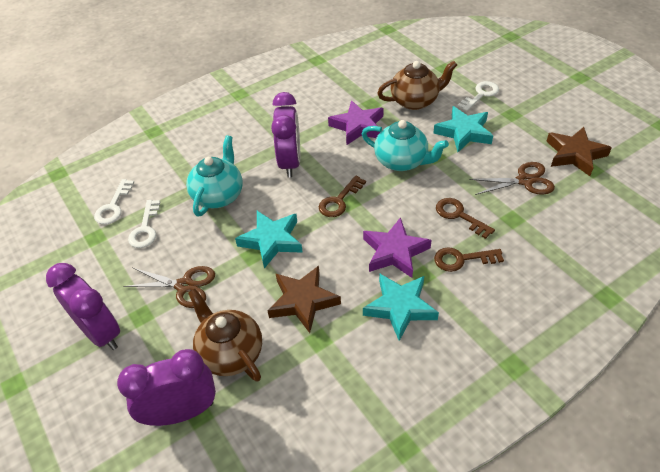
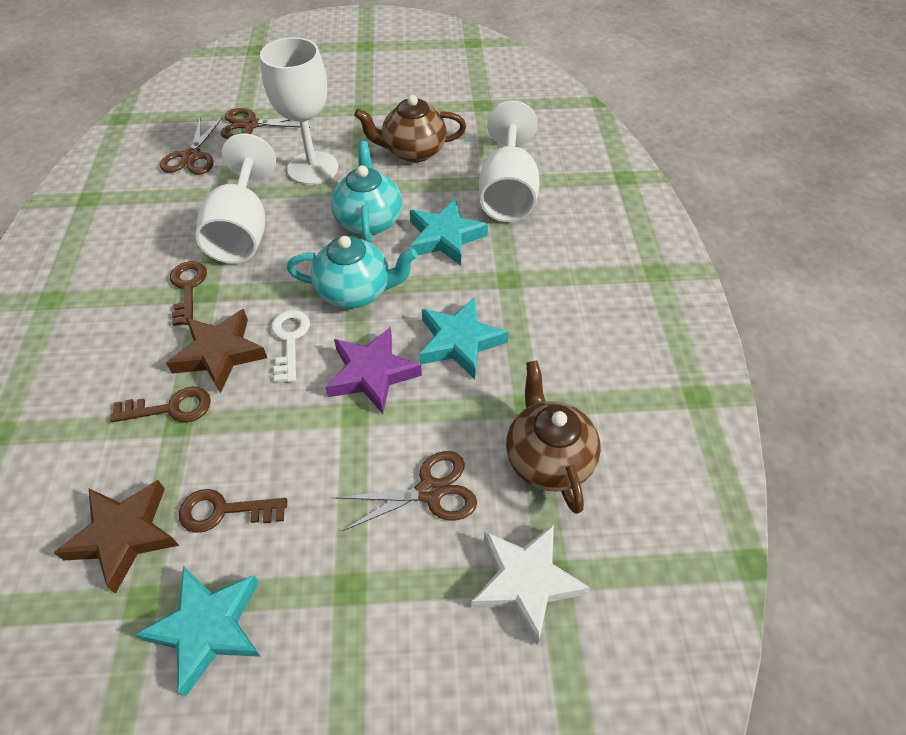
brown scissors: 2 -> 3
purple clock: 3 -> 0
purple star: 2 -> 1
white goblet: 0 -> 3
white key: 3 -> 1
white star: 0 -> 1

